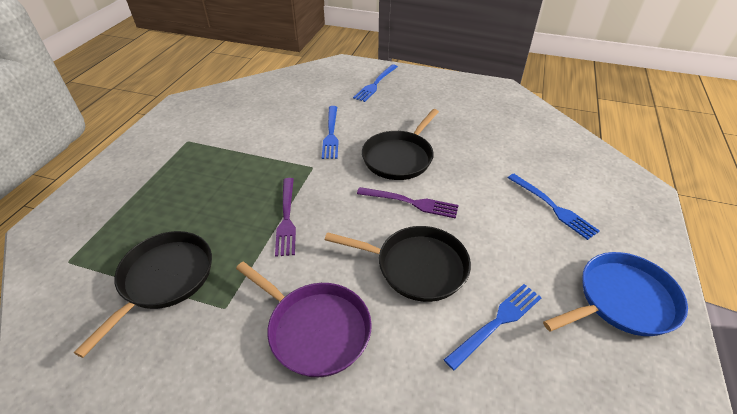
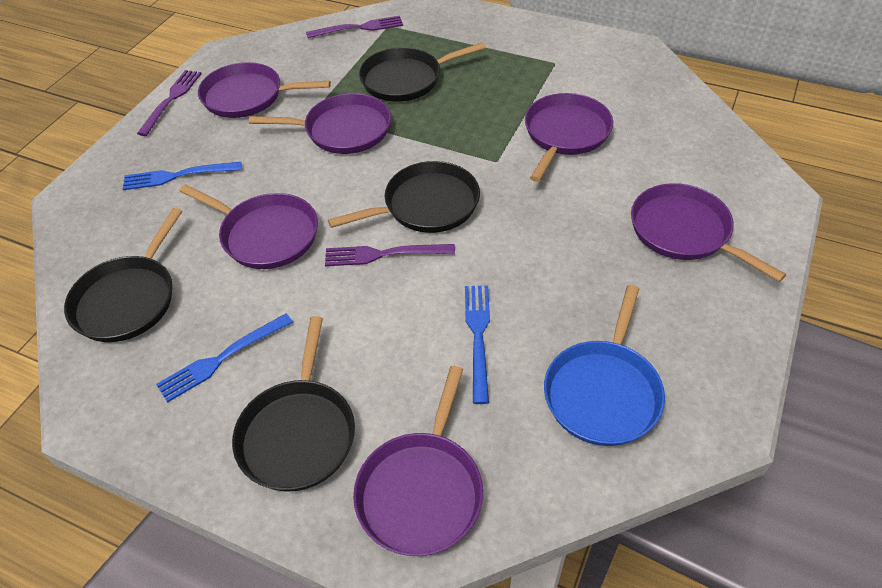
black pan: 3 -> 4
blue fork: 4 -> 3
purple fork: 2 -> 3
purple pan: 1 -> 6

